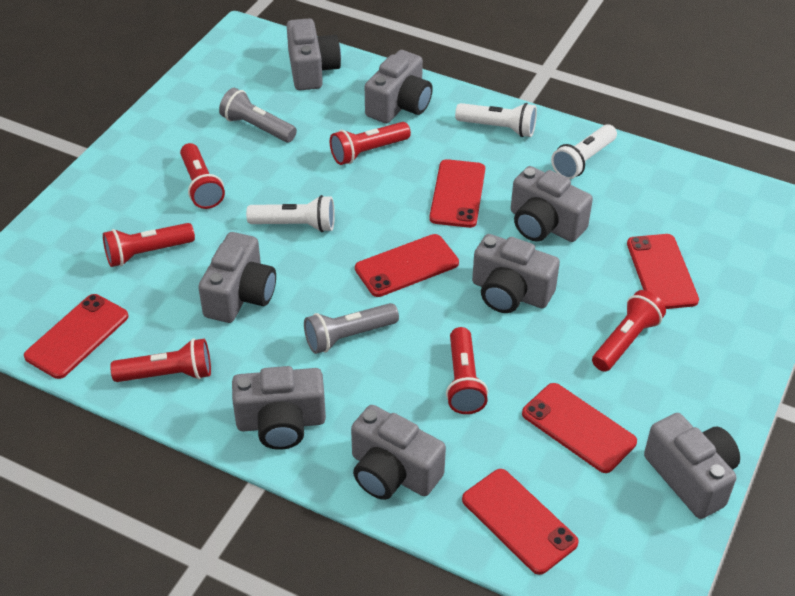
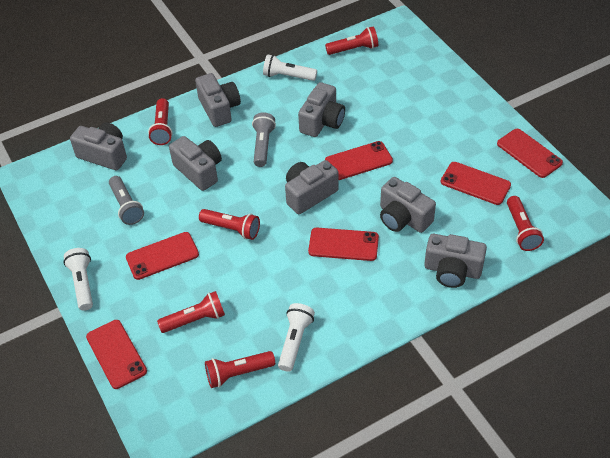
grey camera: 8 -> 7

